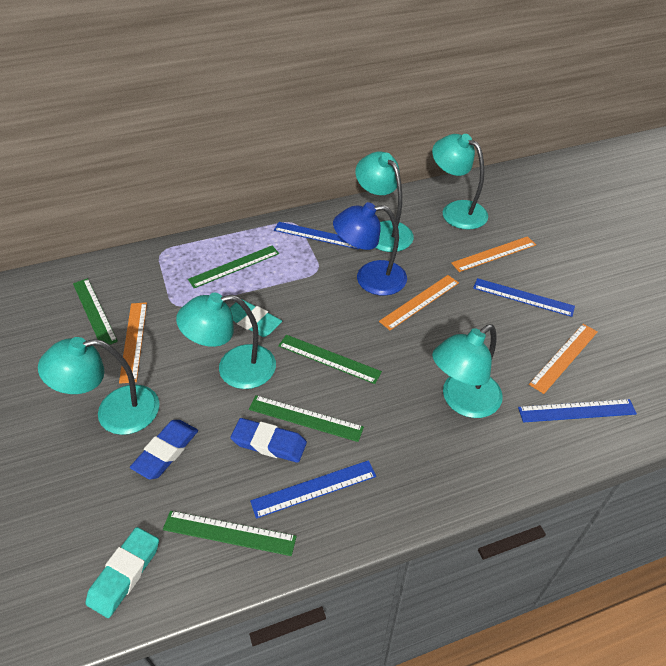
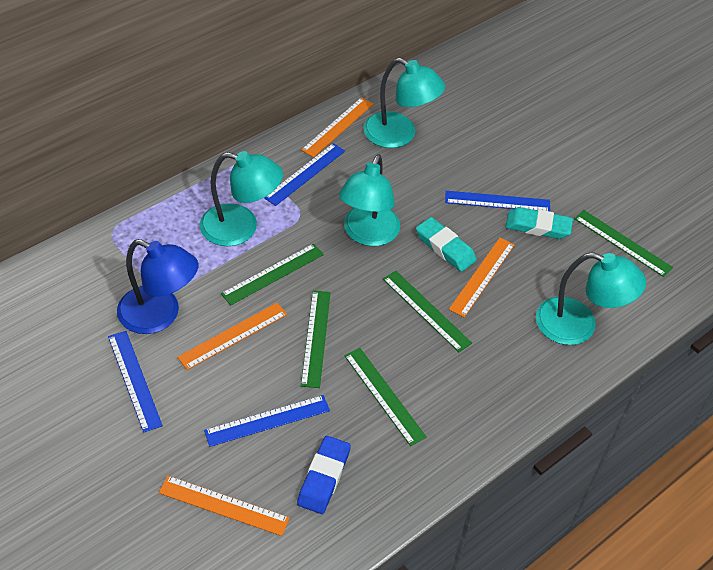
blue eraser: 2 -> 1
turquoise lamp: 5 -> 4

